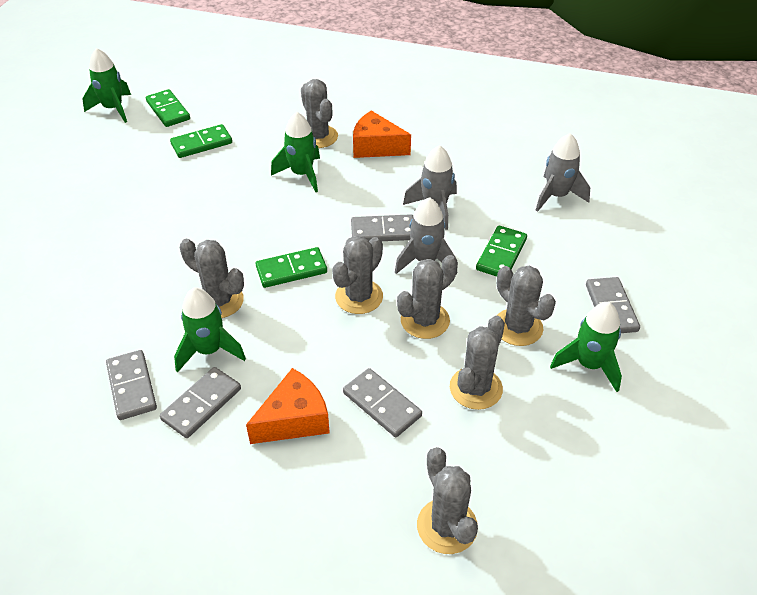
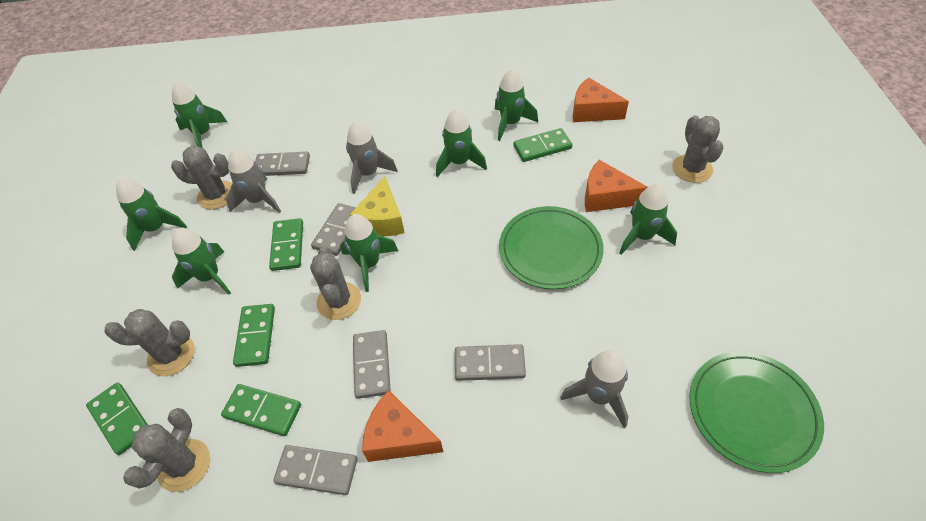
green domino: 4 -> 5
green plate: 0 -> 2
green rocket: 4 -> 7
grey cactus: 7 -> 5
orange cheese: 2 -> 3
yellow cheese: 0 -> 1

